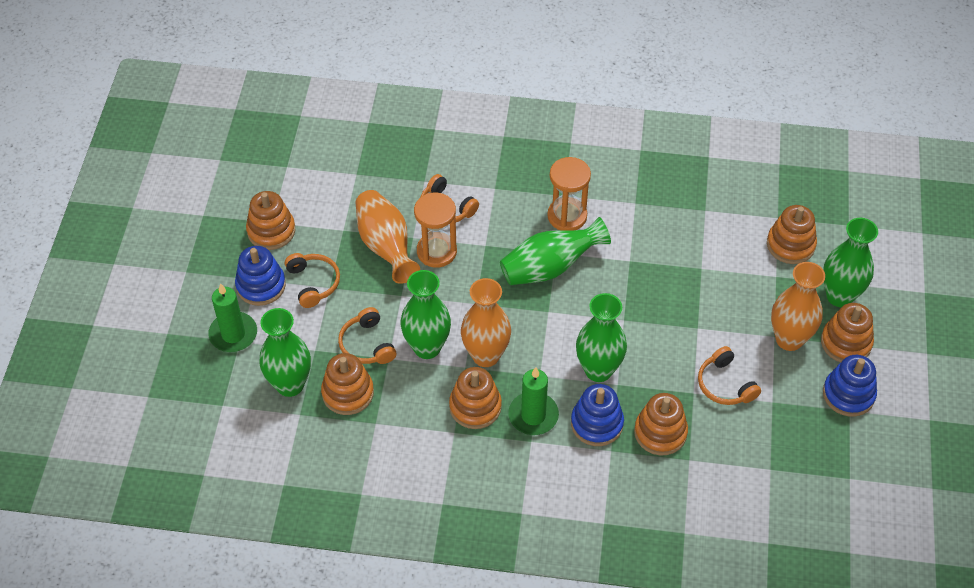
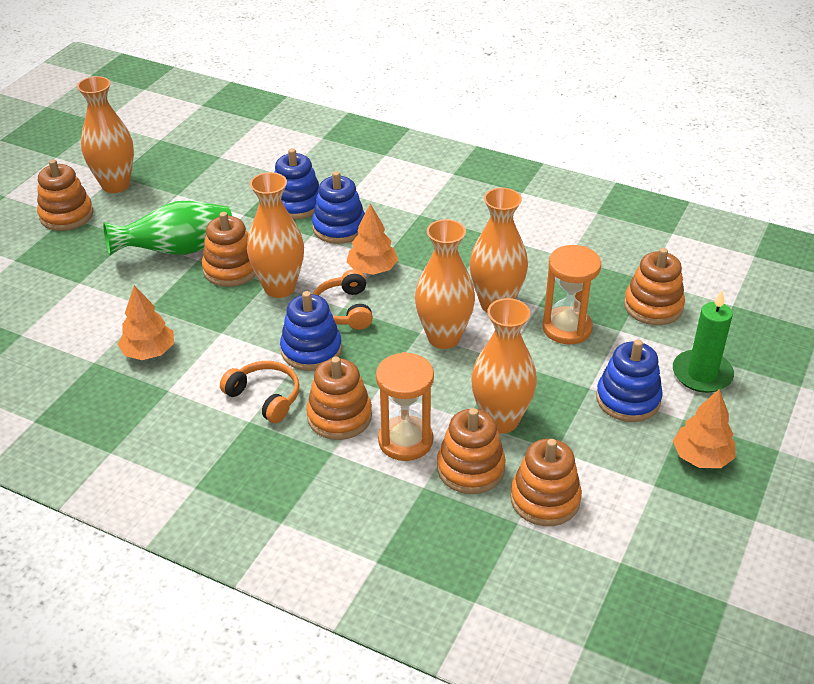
blue stacking toy: 3 -> 4
green candle: 2 -> 1
green vase: 5 -> 1
orange headphones: 4 -> 2
orange tree: 0 -> 3
orange vase: 3 -> 5

